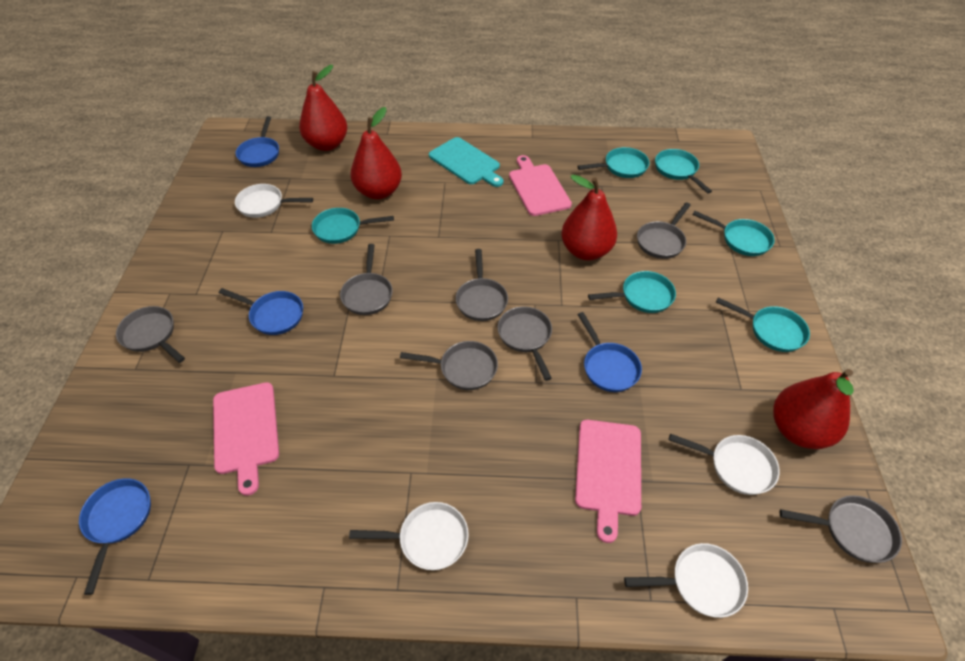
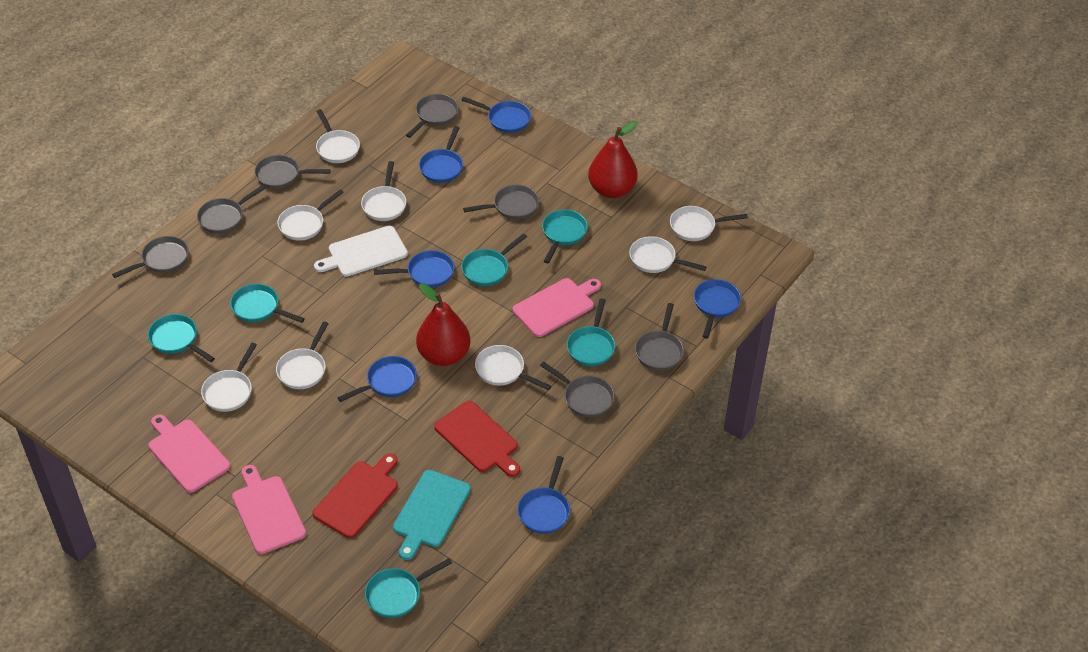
blue pan: 4 -> 6
red cutting board: 0 -> 2
red pear: 4 -> 2
white cutting board: 0 -> 1
white pan: 4 -> 8

